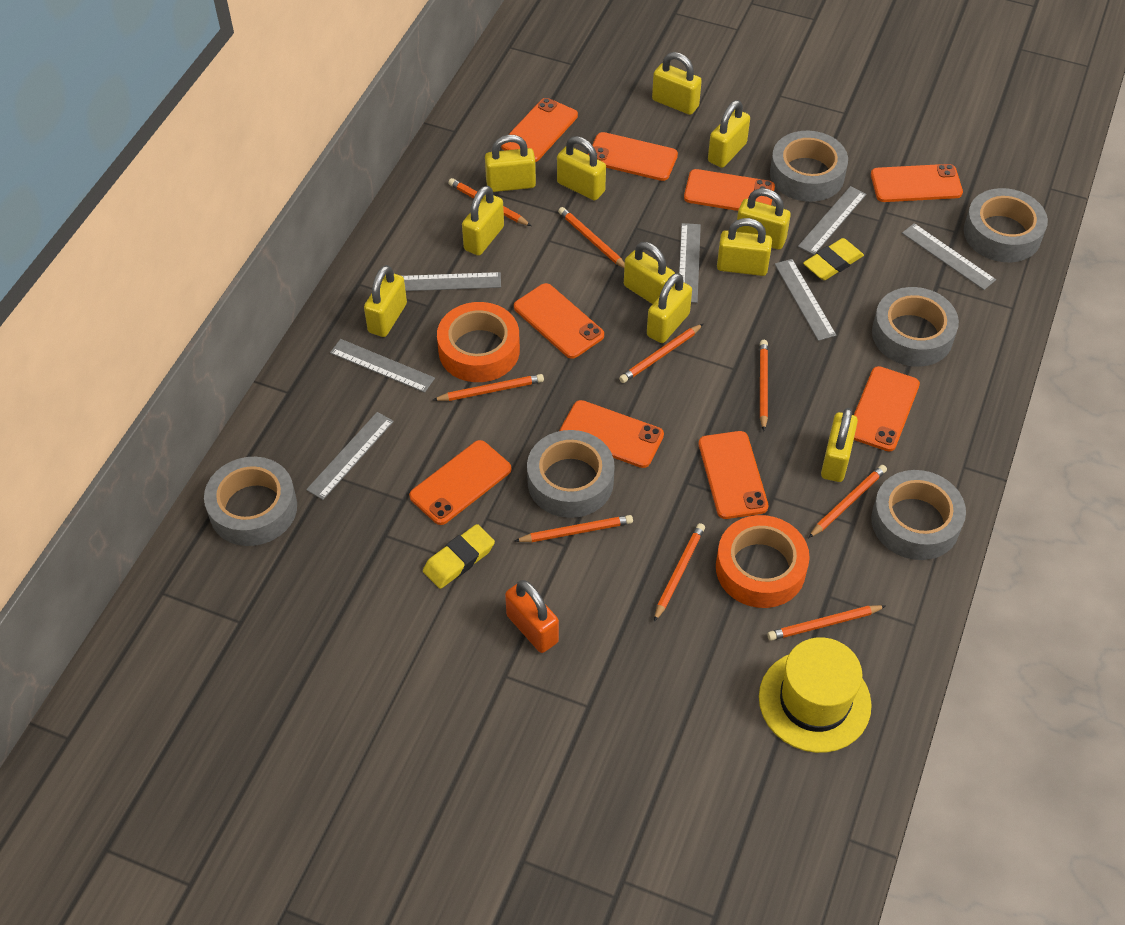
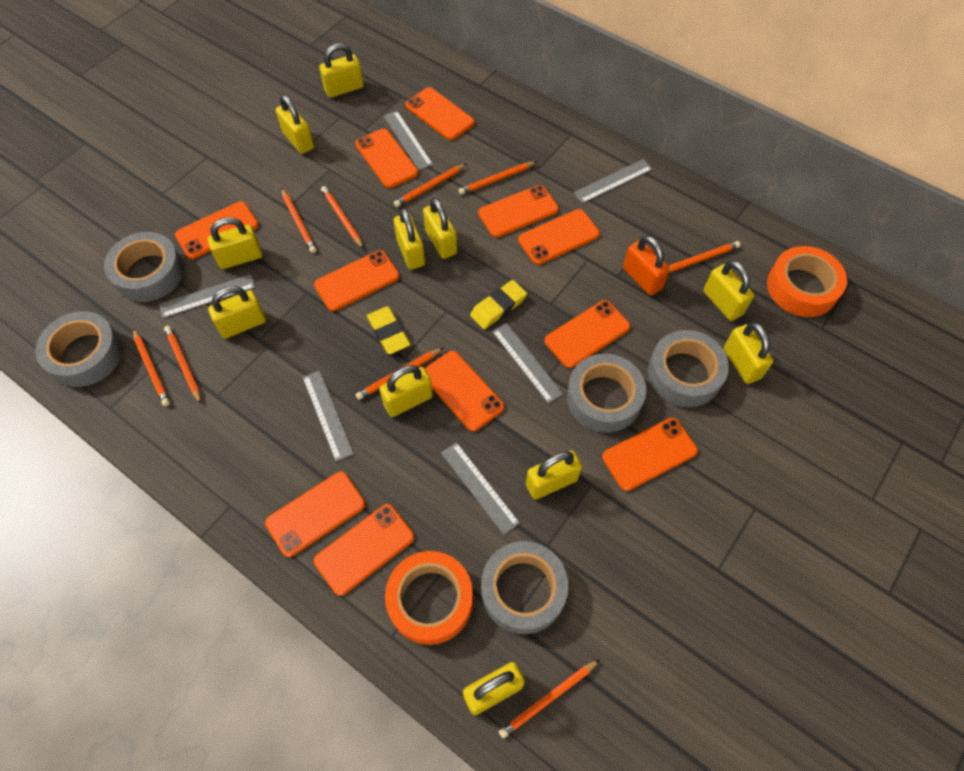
grey ruler: 7 -> 6
grey tape: 6 -> 5
orange phone: 9 -> 11
yellow hat: 1 -> 0

